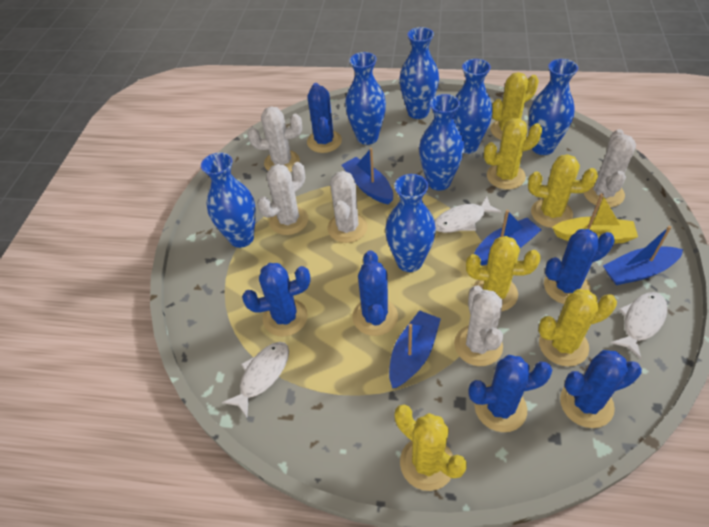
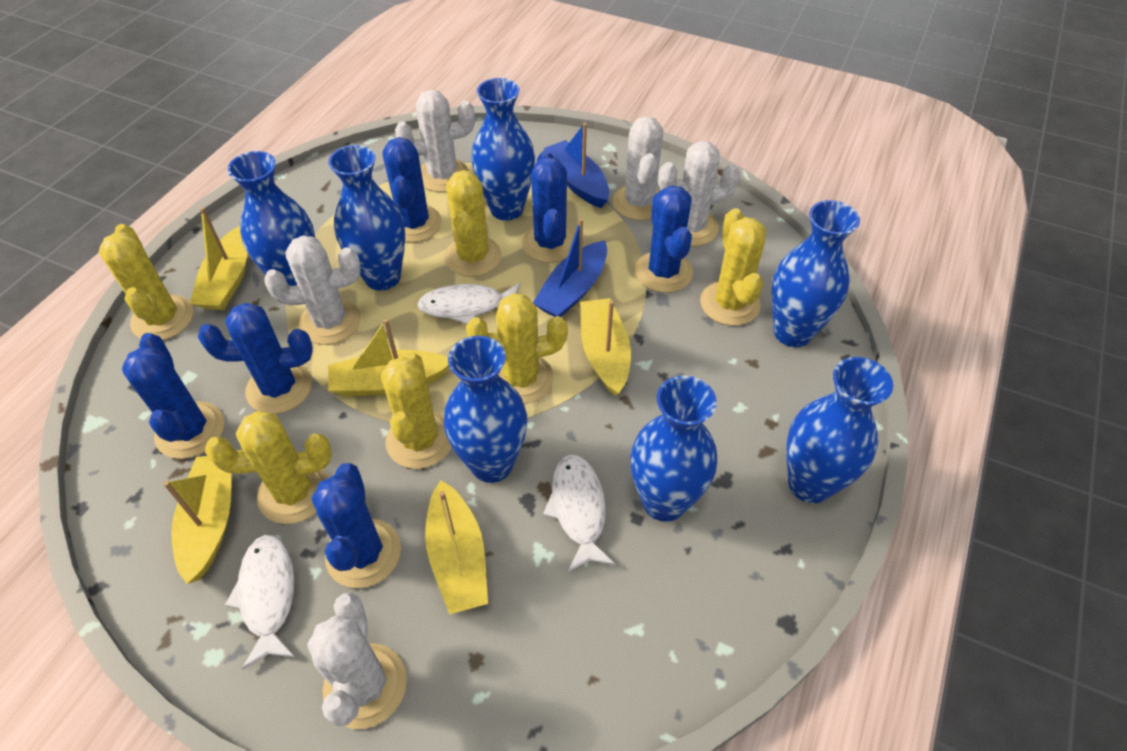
blue boat: 4 -> 2
yellow boat: 1 -> 5

